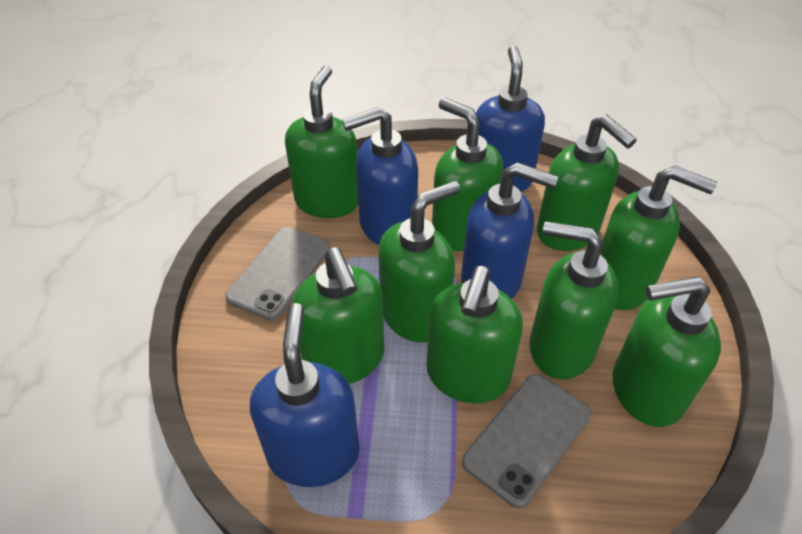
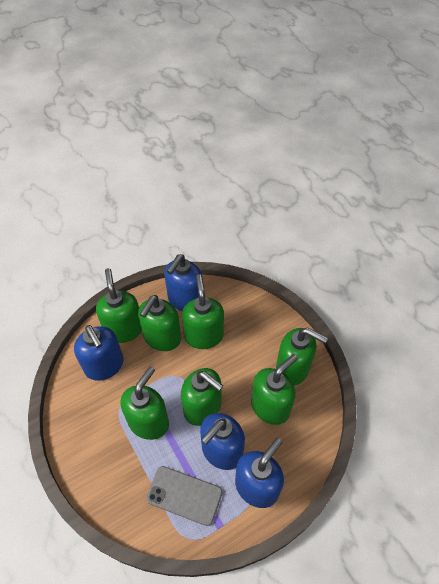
green soap dispenser: 9 -> 7
grey phone: 2 -> 1

